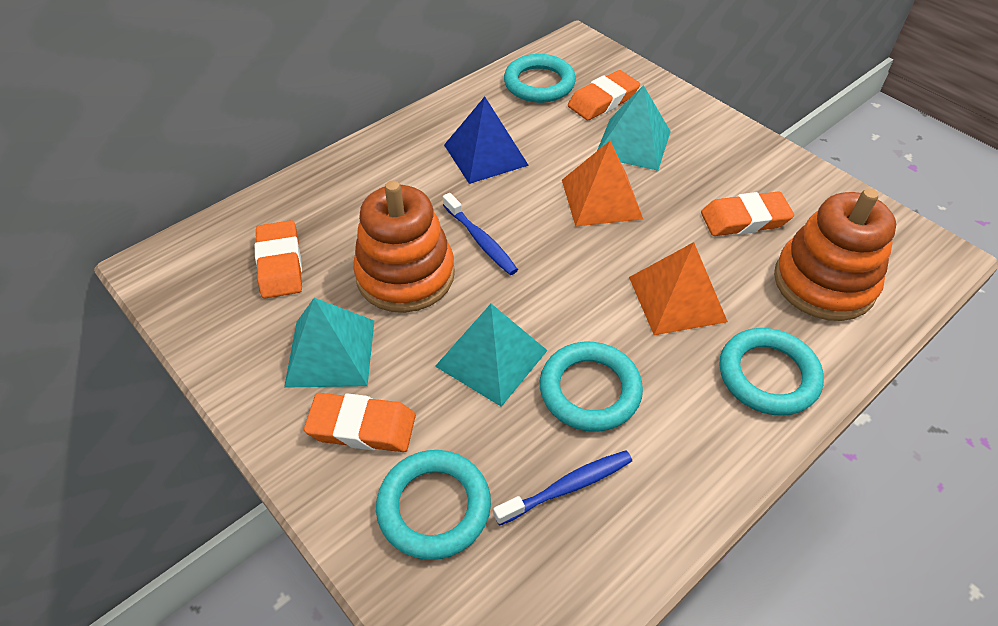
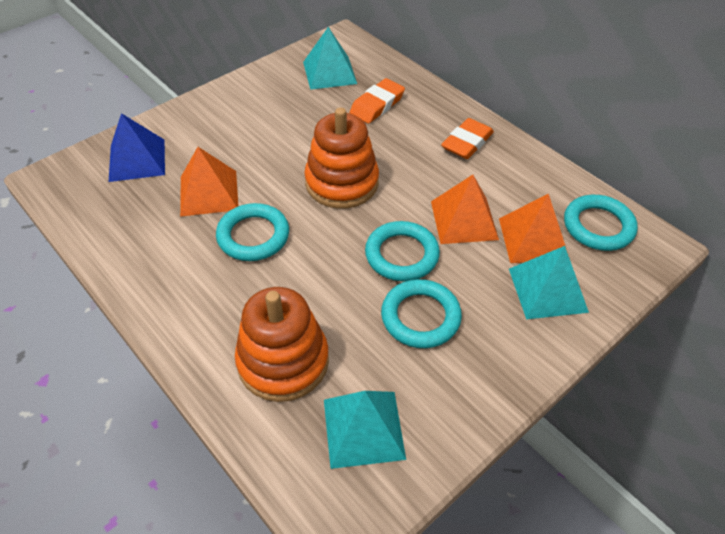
blue toothbrush: 2 -> 0
orange eraser: 4 -> 2
orange pyramid: 2 -> 3

